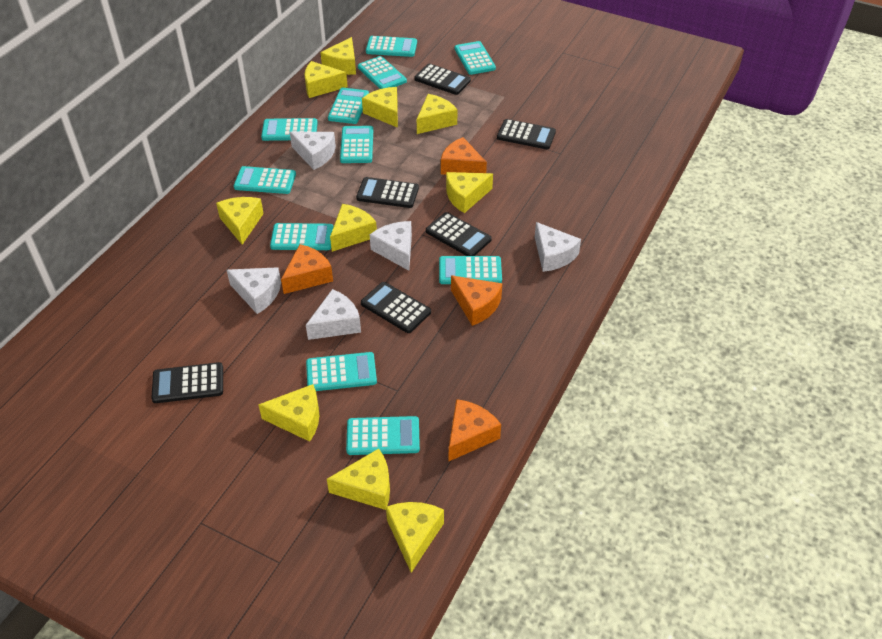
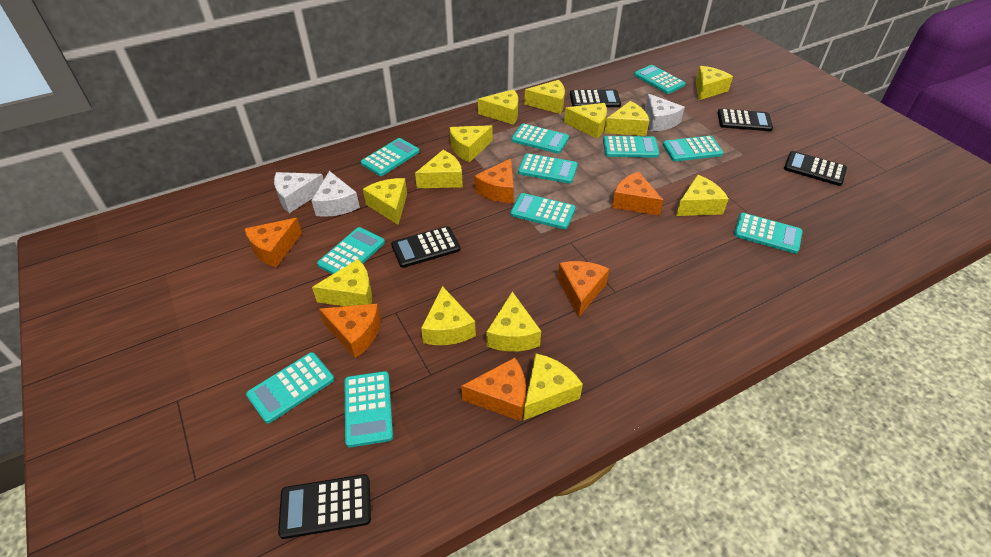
black calculator: 6 -> 5
orange cheese: 4 -> 6
white cheese: 5 -> 3
yellow cheese: 10 -> 13

